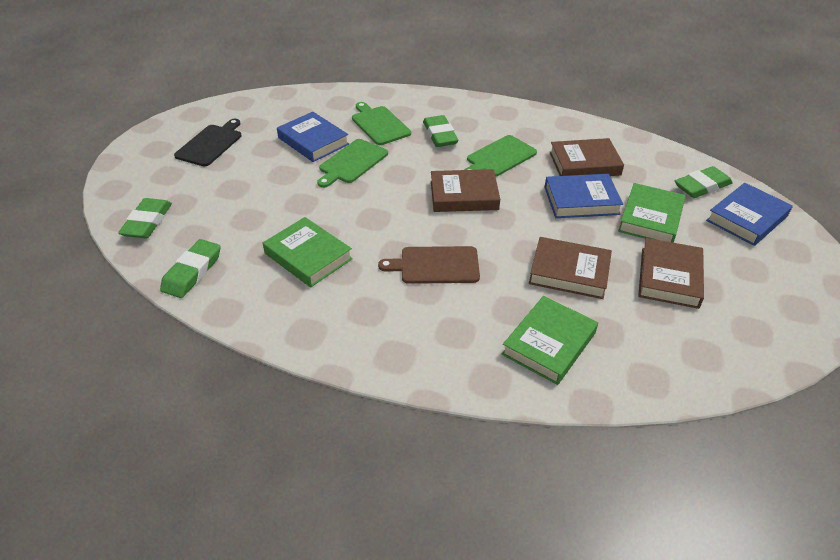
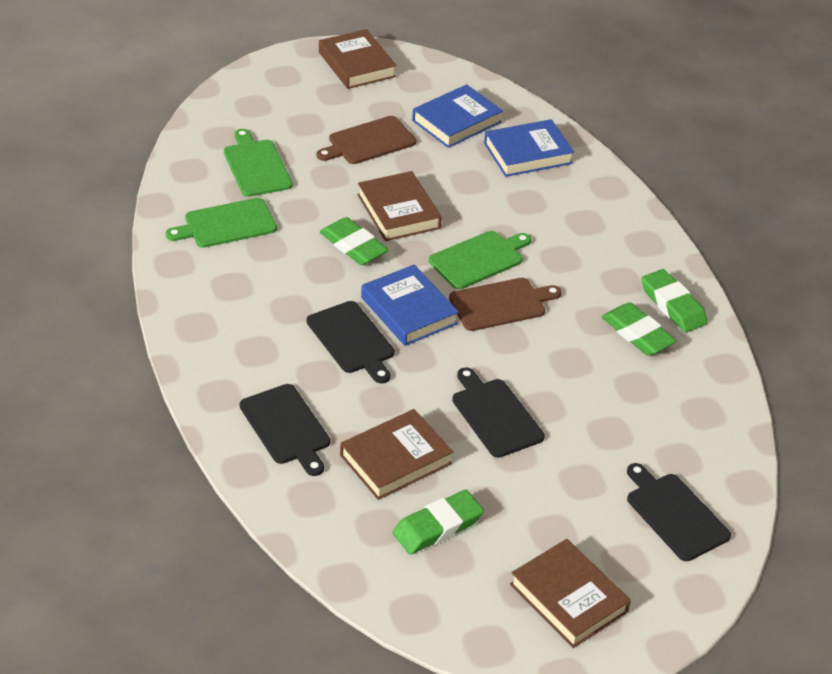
black cutting board: 1 -> 4
brown cutting board: 1 -> 2
green book: 3 -> 0

